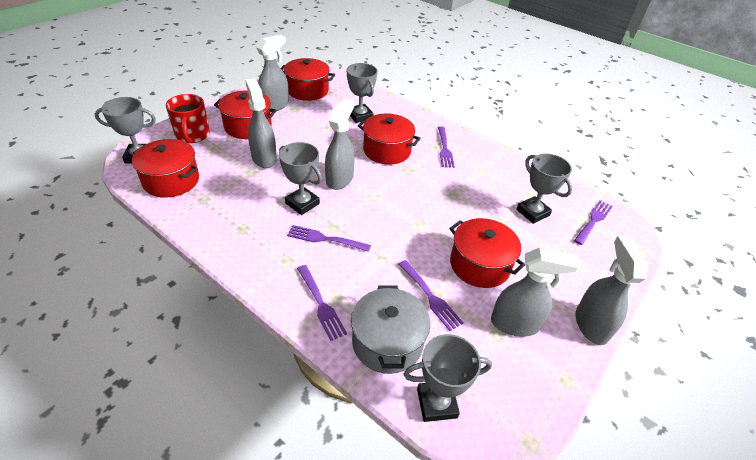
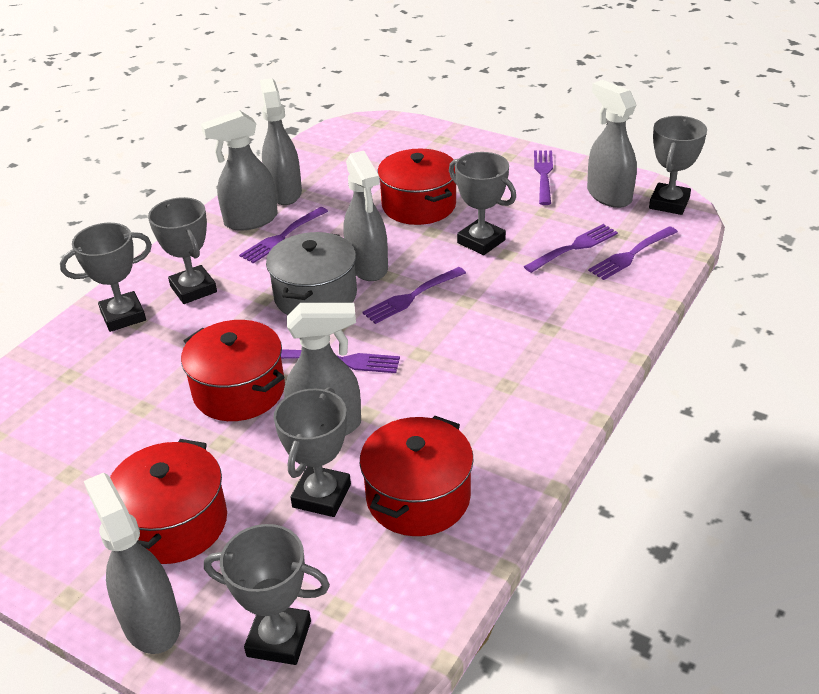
grey spray bottle: 5 -> 6
grey trophy: 5 -> 6
purple fork: 5 -> 6
red mug: 1 -> 0
red pot: 5 -> 4

